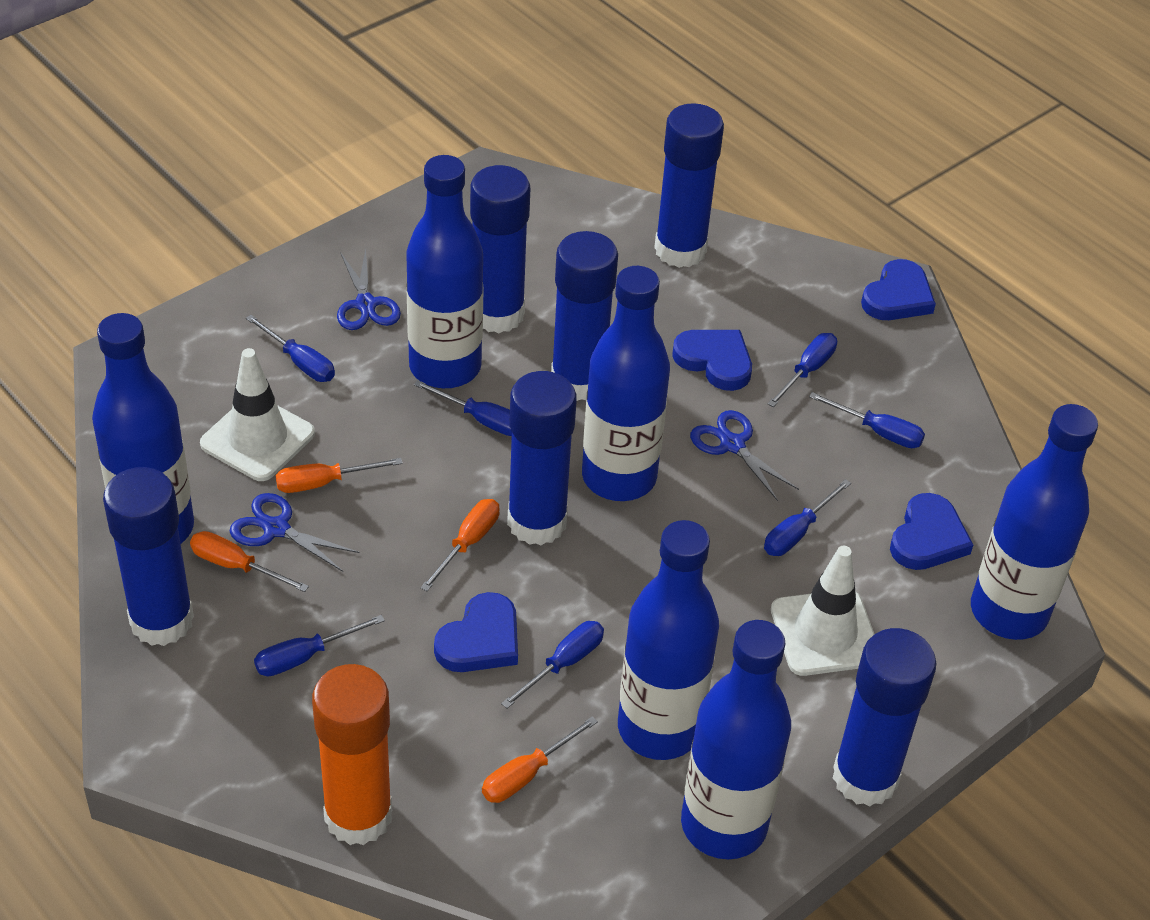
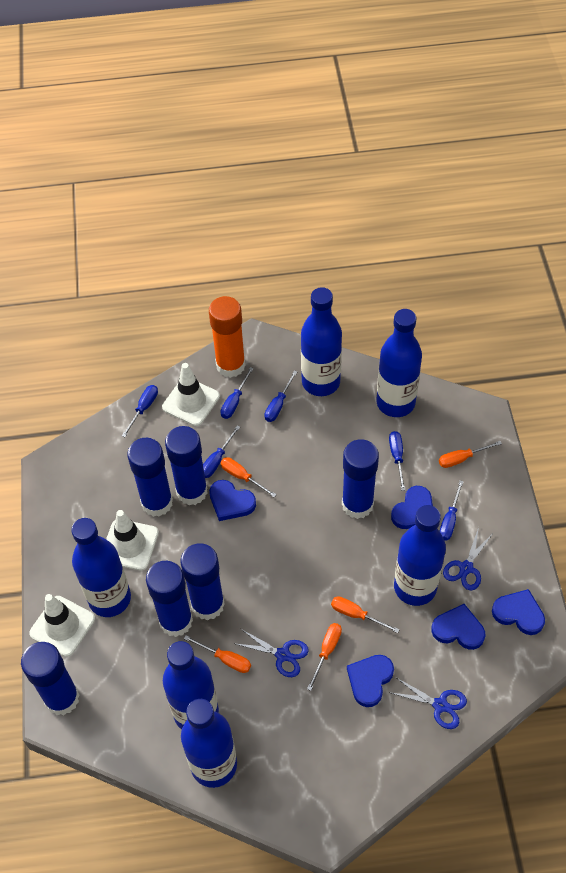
blue heart: 4 -> 5
blue screwdriver: 7 -> 6
orange screwdriver: 4 -> 5
white traffic cone: 2 -> 3

